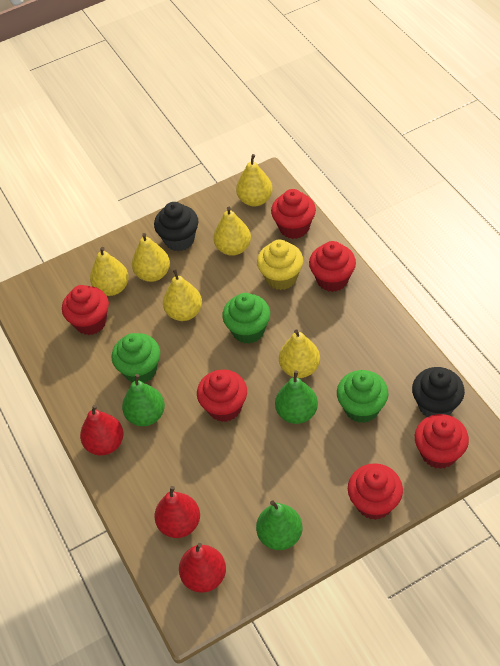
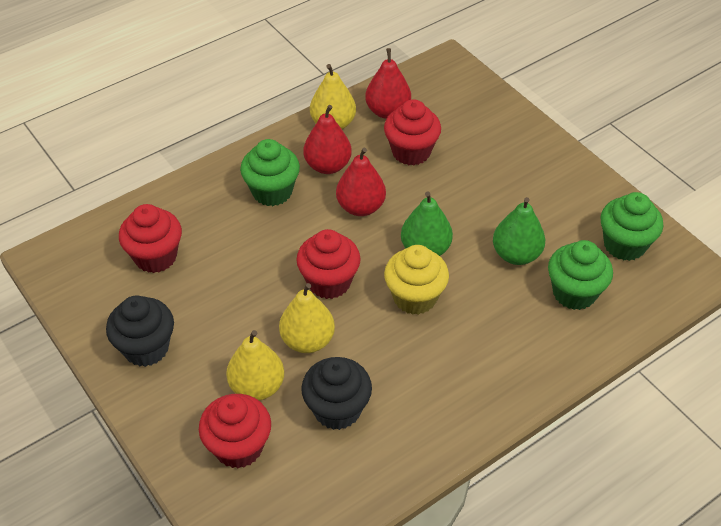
green pear: 3 -> 2
red cupcake: 6 -> 4
yellow pear: 6 -> 3

